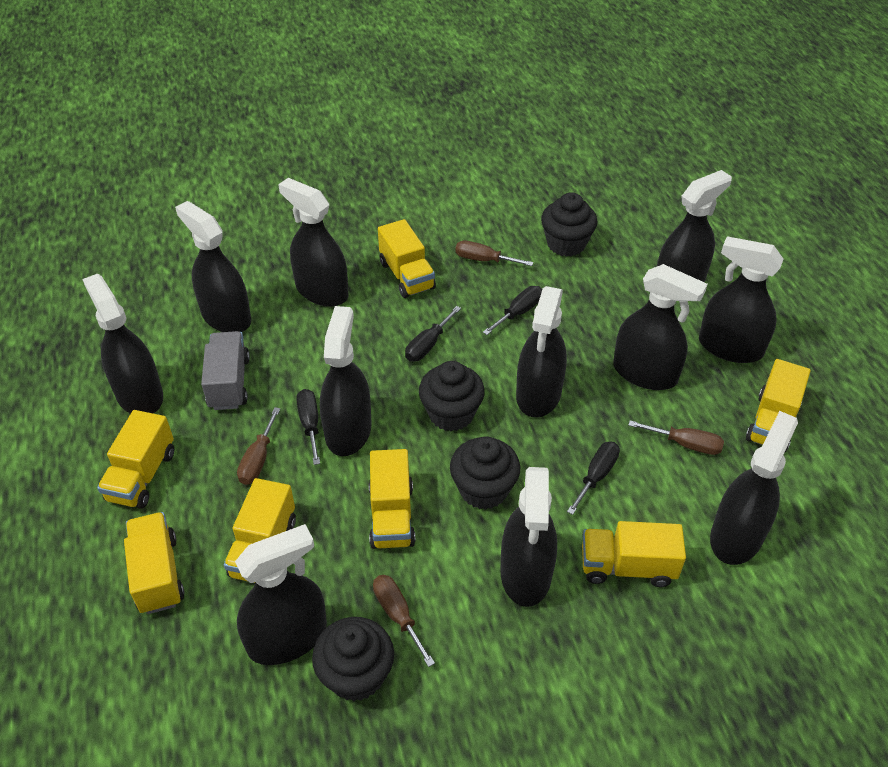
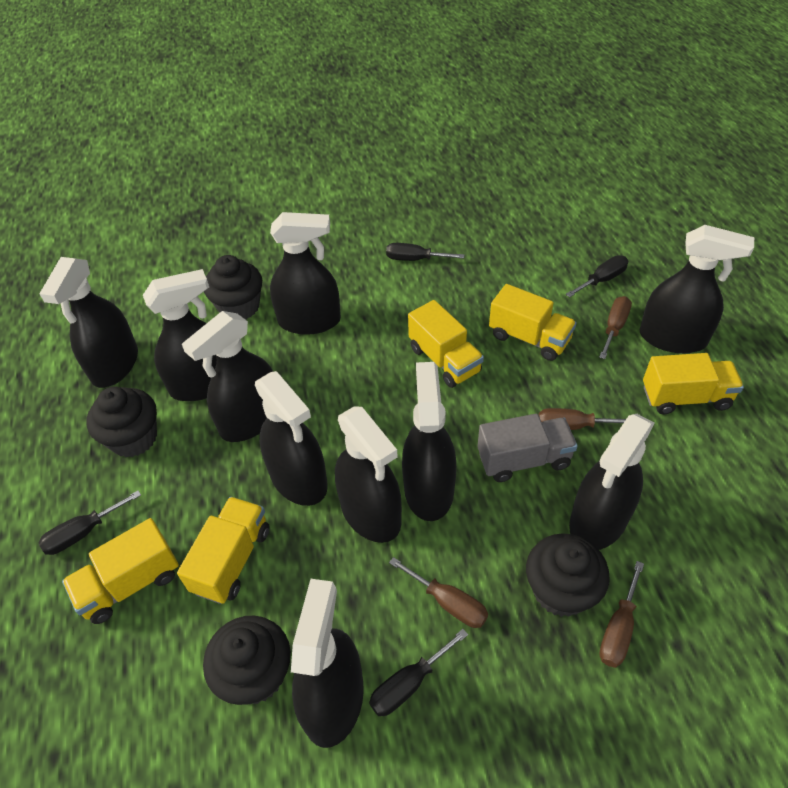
black spray bottle: 11 -> 10
yellow truck: 7 -> 5

